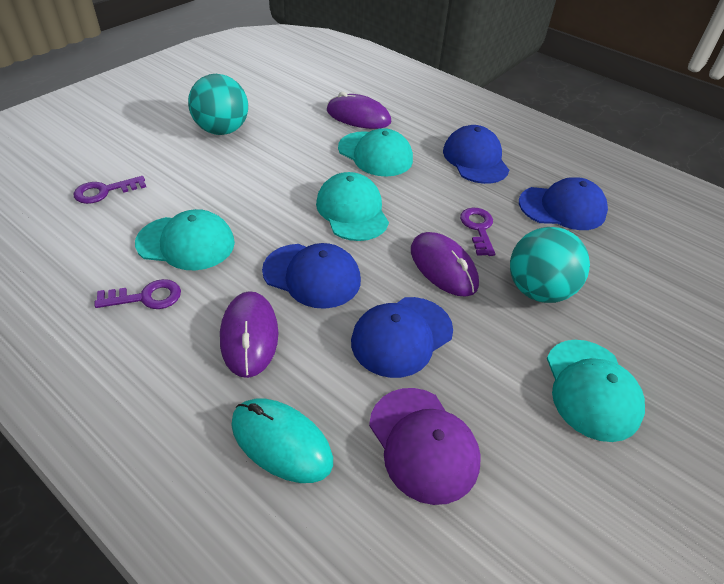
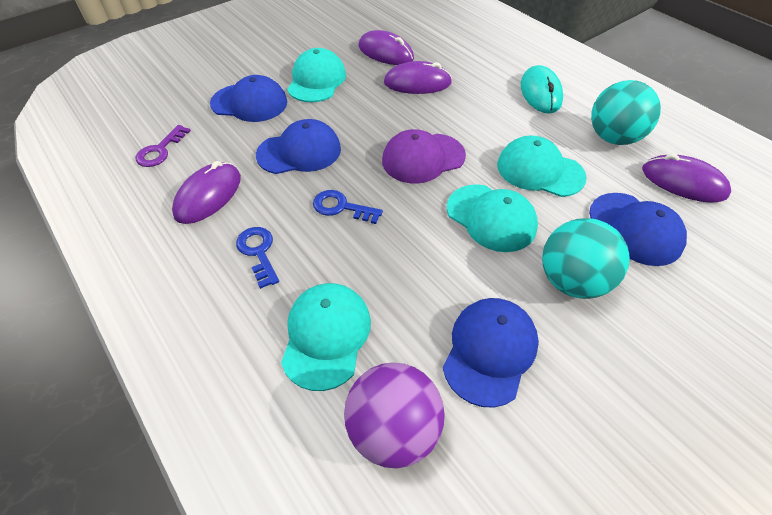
blue key: 0 -> 2
purple ball: 0 -> 1
purple key: 3 -> 1
purple mouse: 3 -> 4

